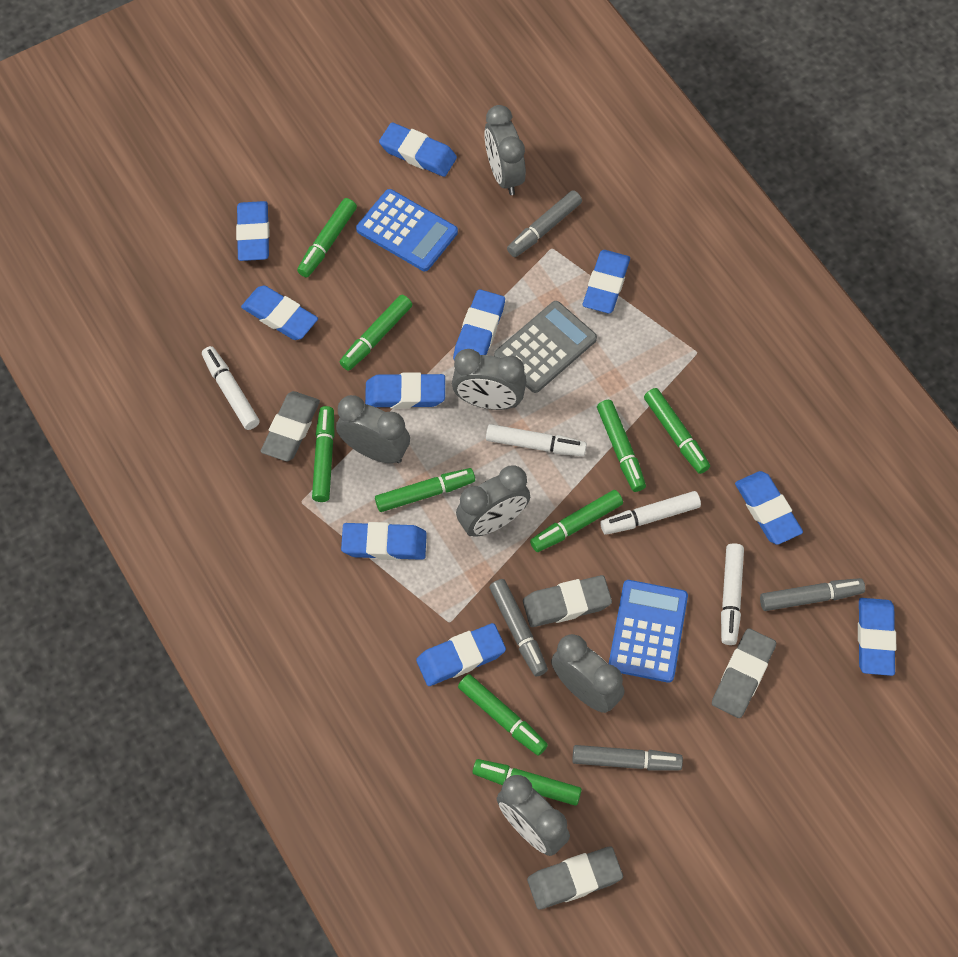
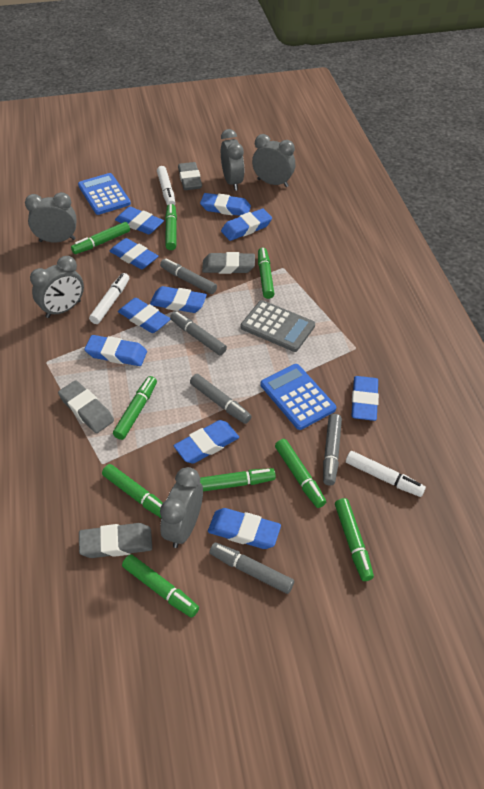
grey clock: 6 -> 5
grey marker: 4 -> 5
white marker: 4 -> 3

